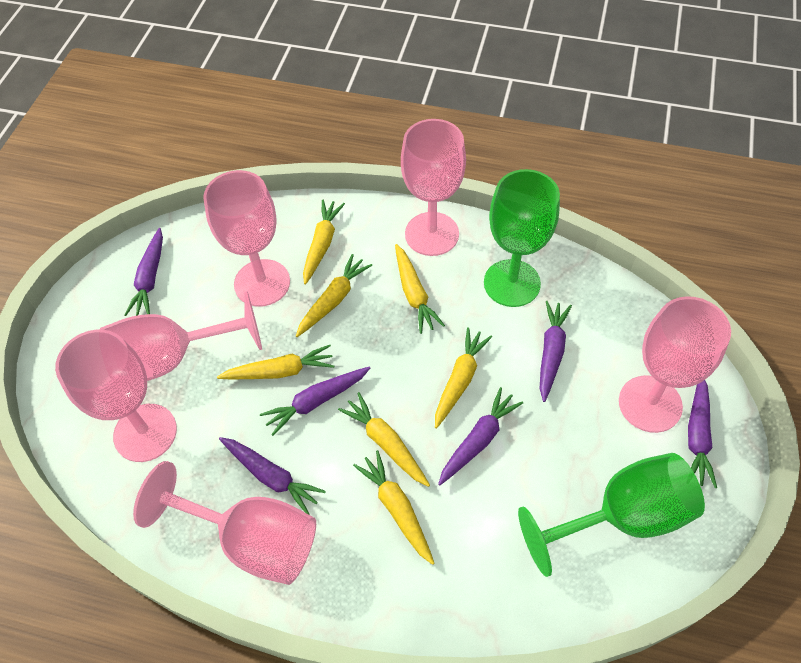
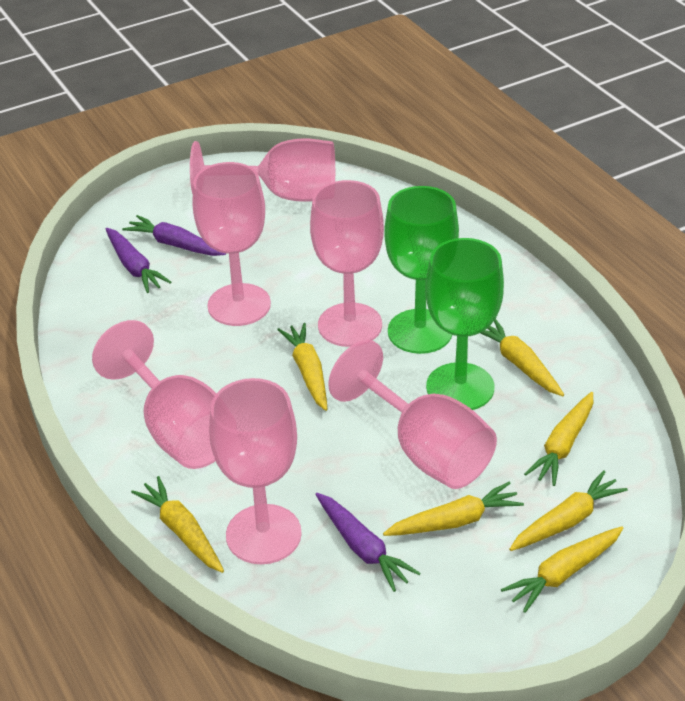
purple carrot: 6 -> 3

